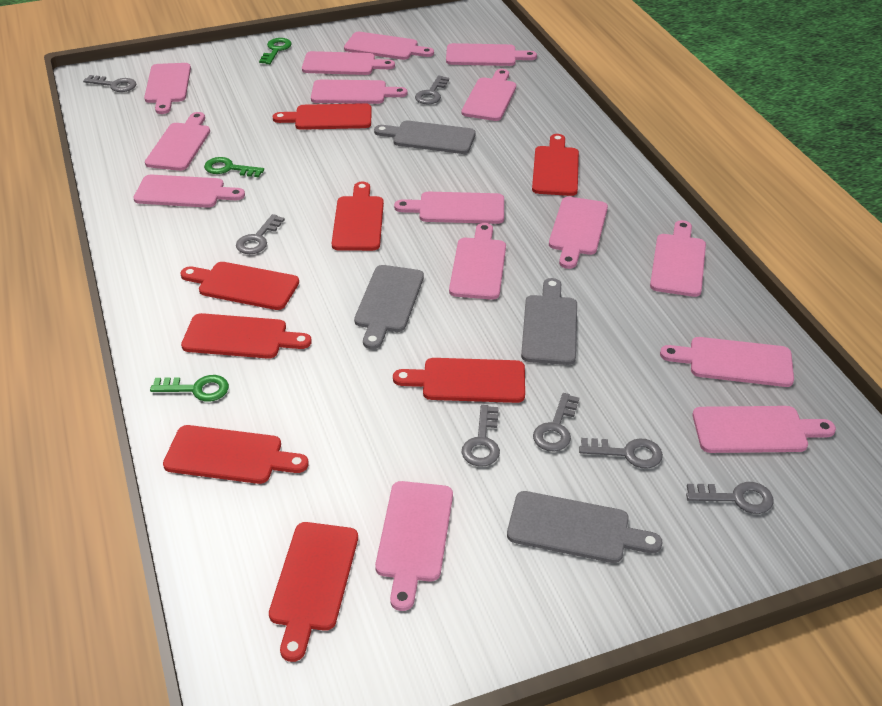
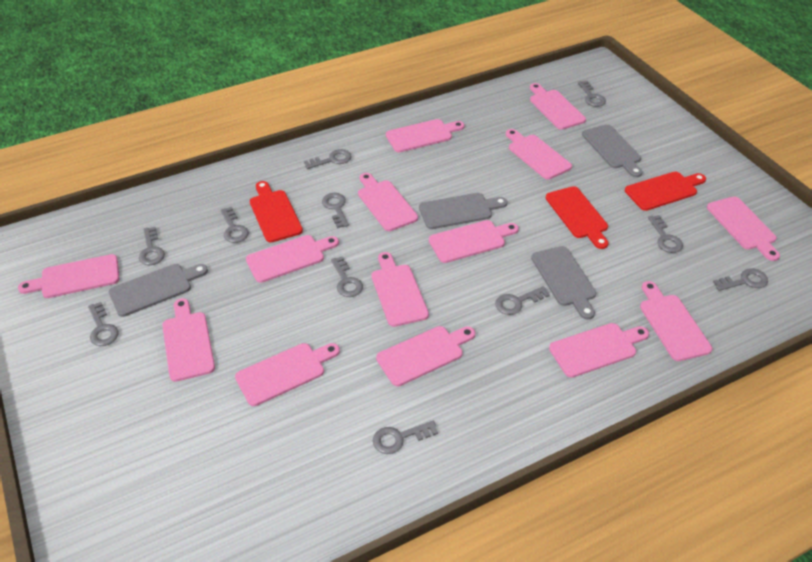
green key: 3 -> 0
grey key: 7 -> 11
pink cutting board: 15 -> 14
red cutting board: 8 -> 3

